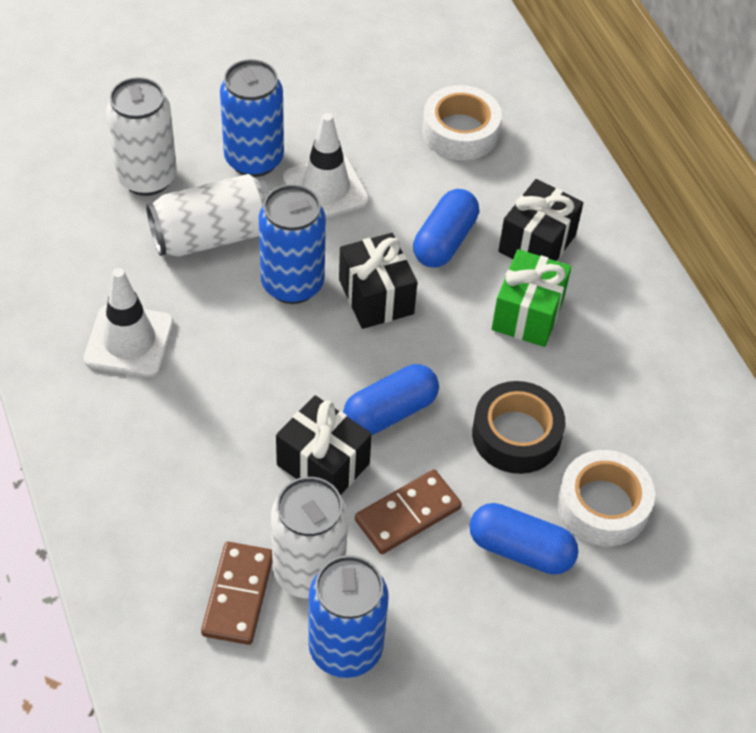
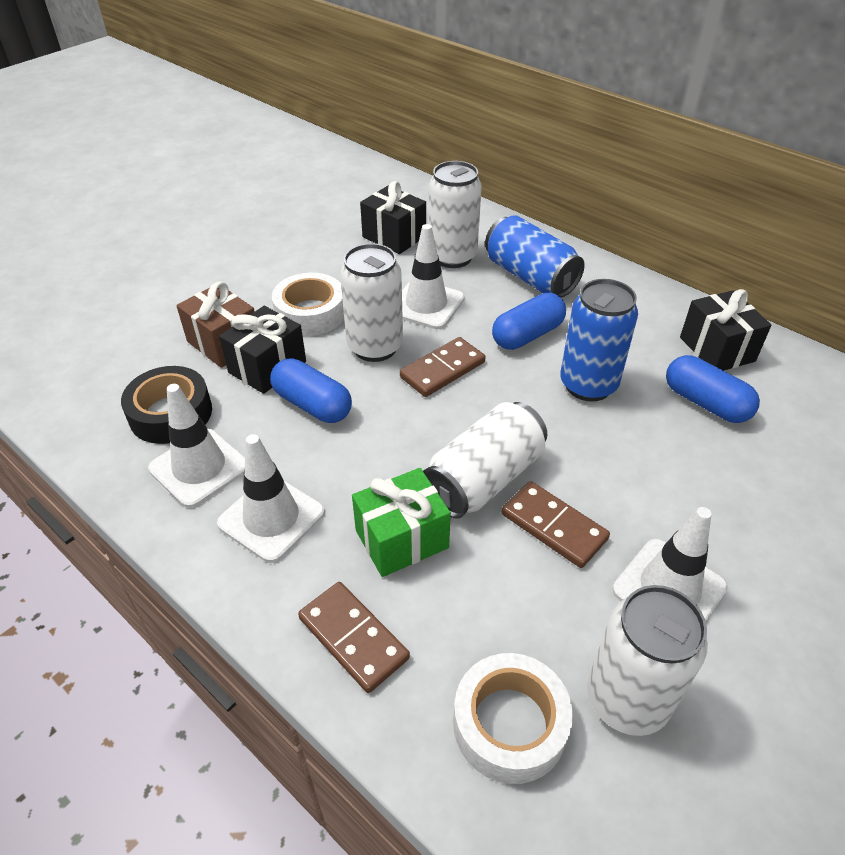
blue can: 3 -> 2
brown domino: 2 -> 3
brown gift: 0 -> 1
white can: 3 -> 4
white traffic cone: 2 -> 4

